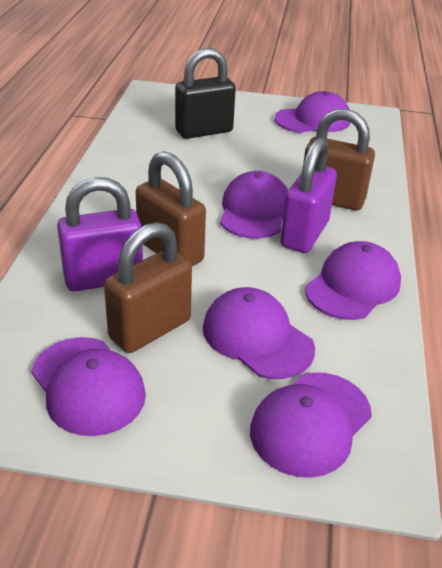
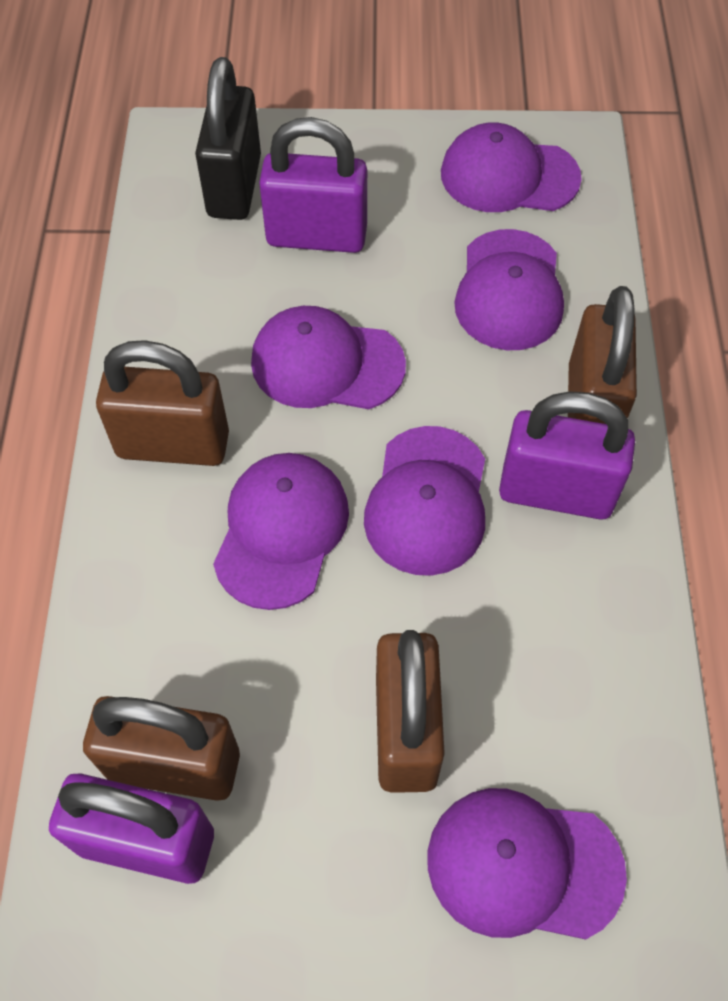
brown padlock: 3 -> 4
purple padlock: 2 -> 3

